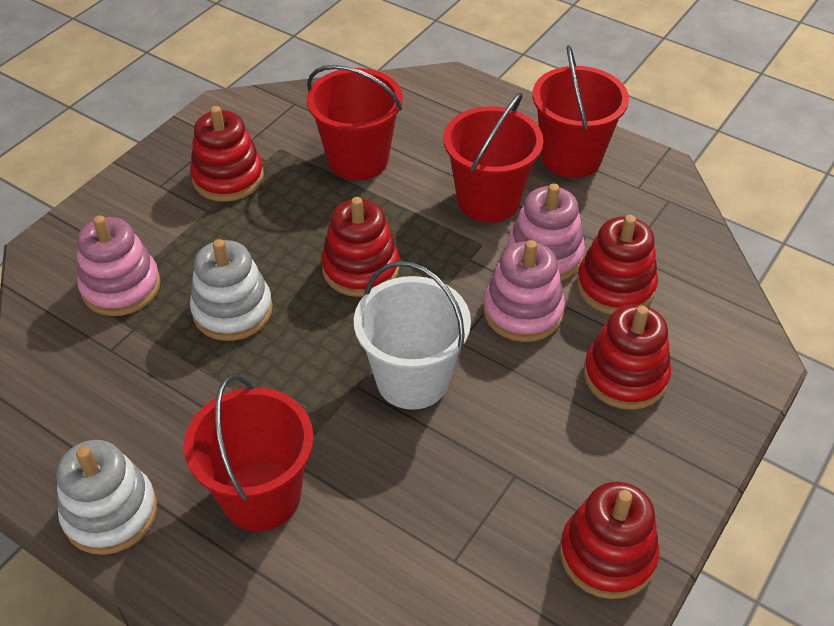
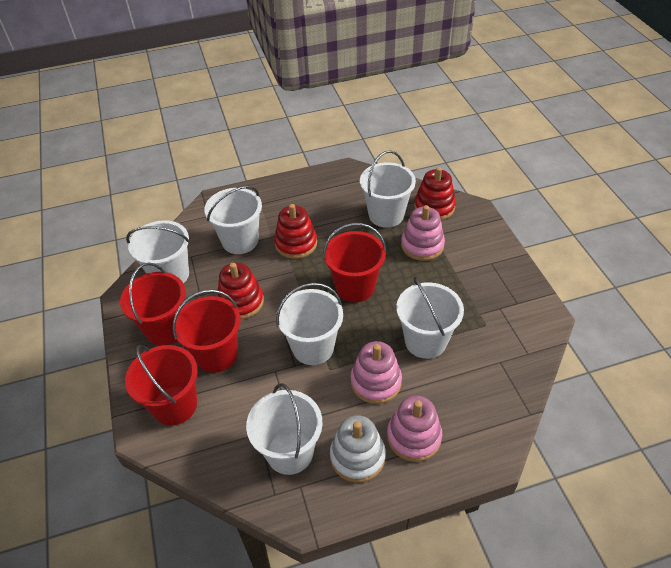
red stacking toy: 5 -> 3
white bucket: 1 -> 6
white stacking toy: 2 -> 1

